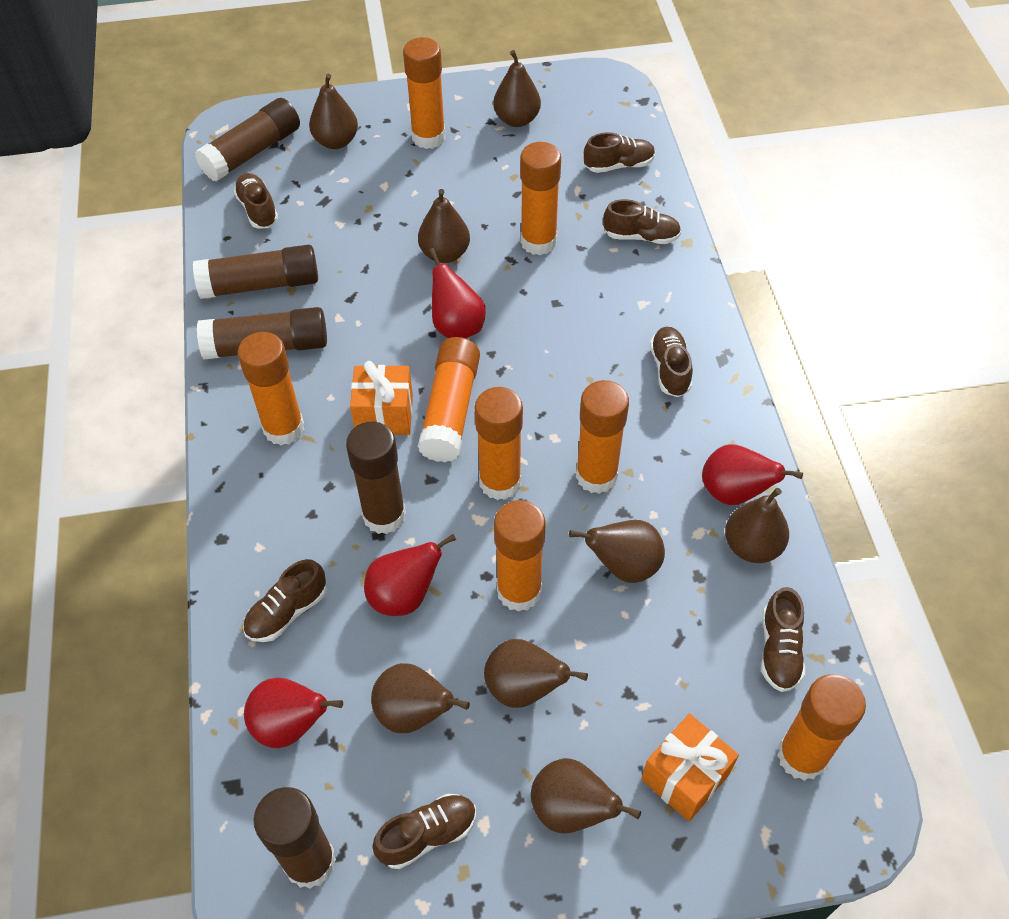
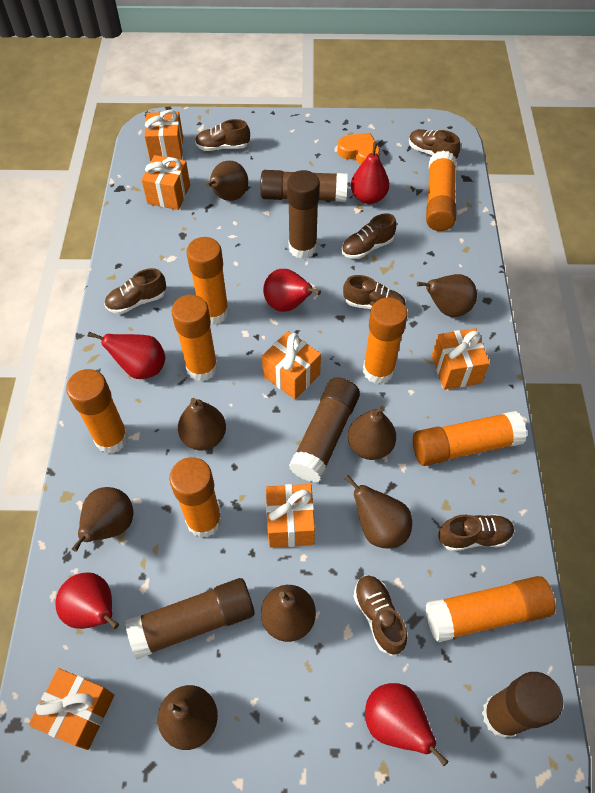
orange gift: 2 -> 6
orange heart: 0 -> 1
red pear: 4 -> 5

